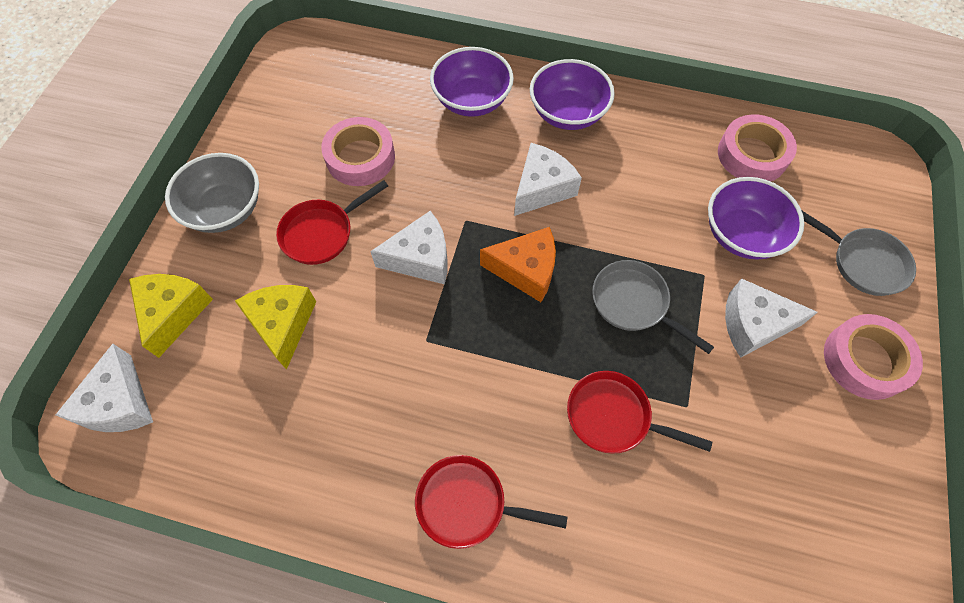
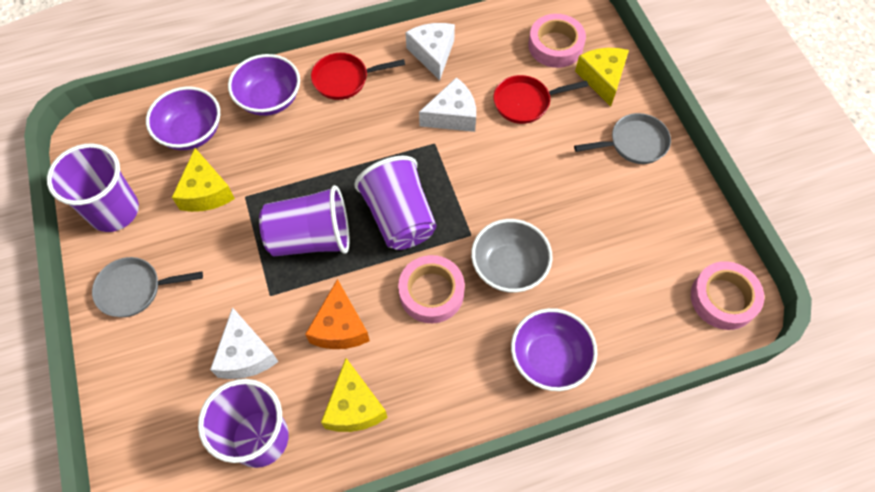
purple cup: 0 -> 4
red pan: 3 -> 2
white cheese: 4 -> 3
yellow cheese: 2 -> 3

